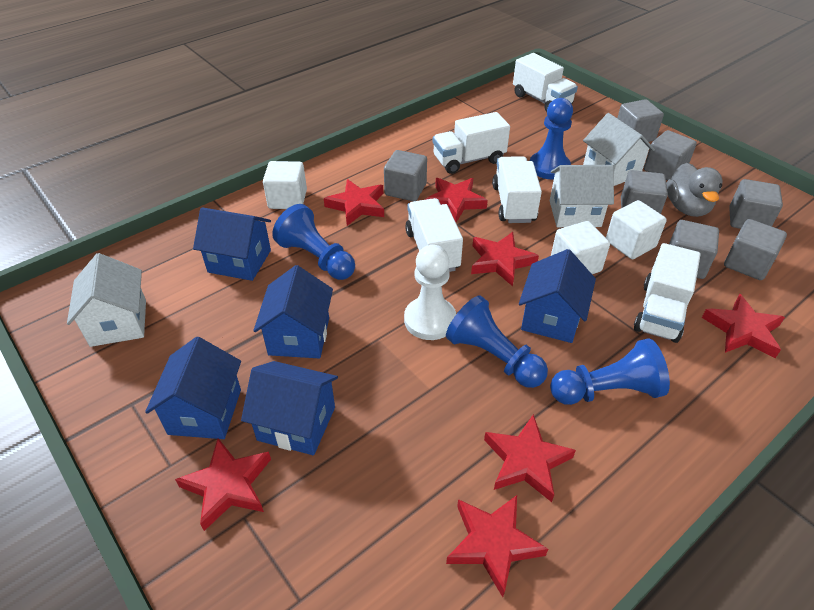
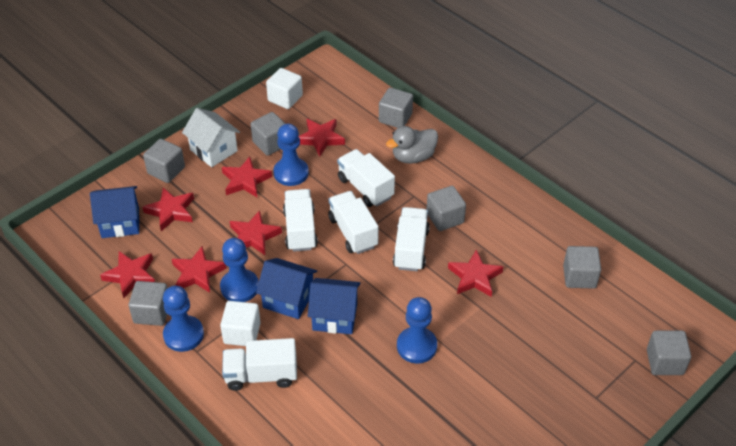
blue house: 5 -> 3
white cube: 3 -> 2
white house: 3 -> 1
white pawn: 1 -> 0

